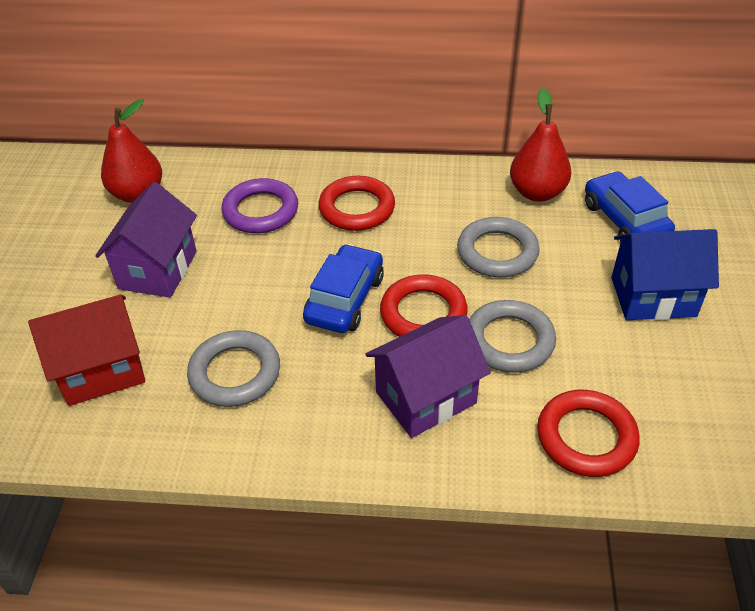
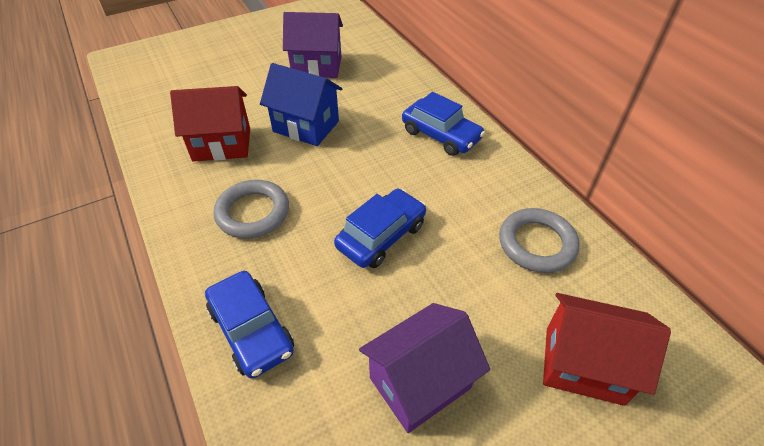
blue car: 2 -> 3
grey ring: 3 -> 2
purple ring: 1 -> 0
red house: 1 -> 2
red pear: 2 -> 0
red ring: 3 -> 0

